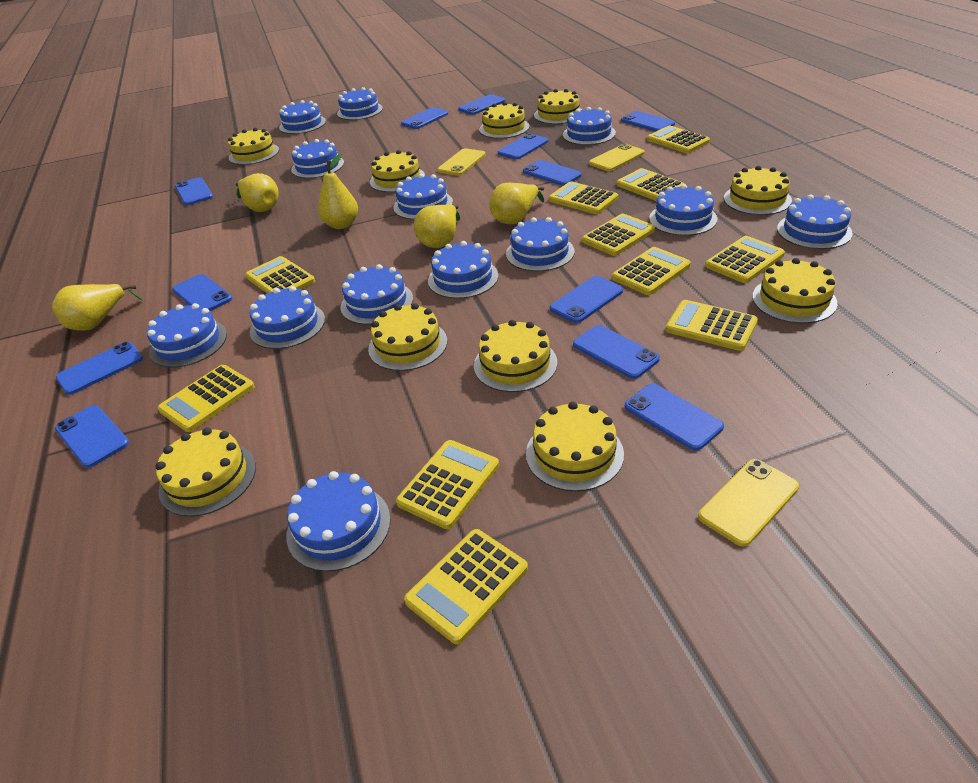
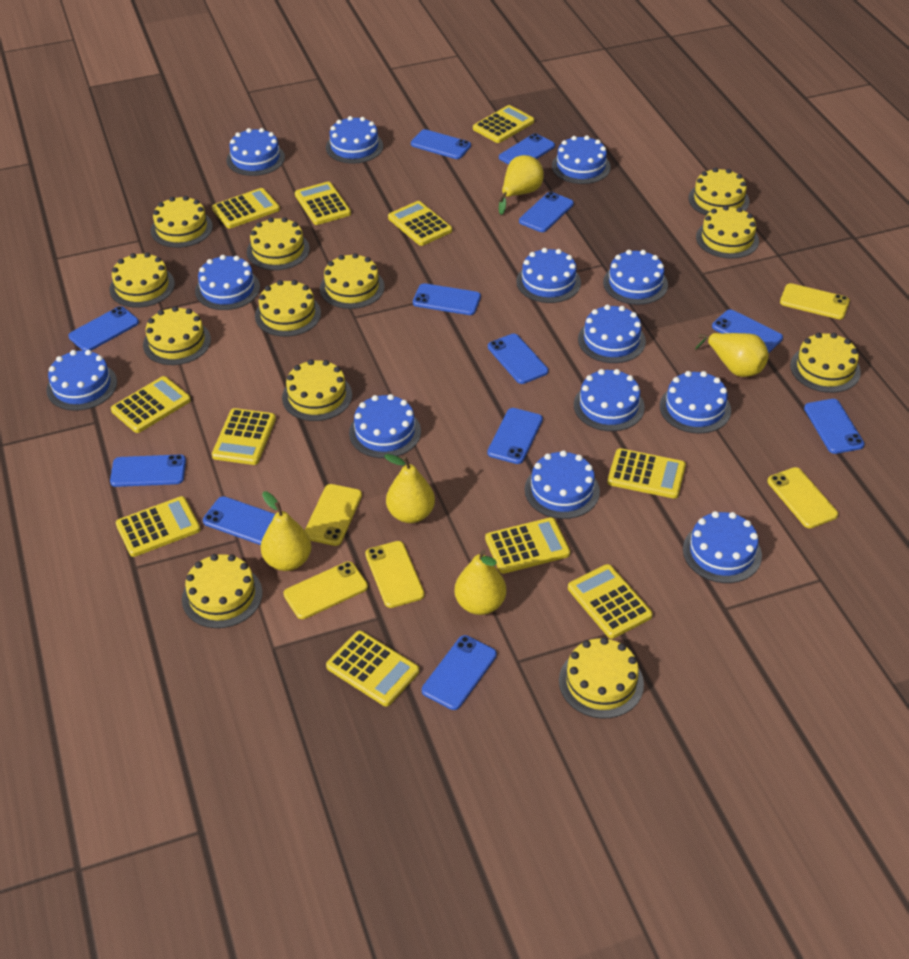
yellow cake: 10 -> 12
yellow phone: 3 -> 5

